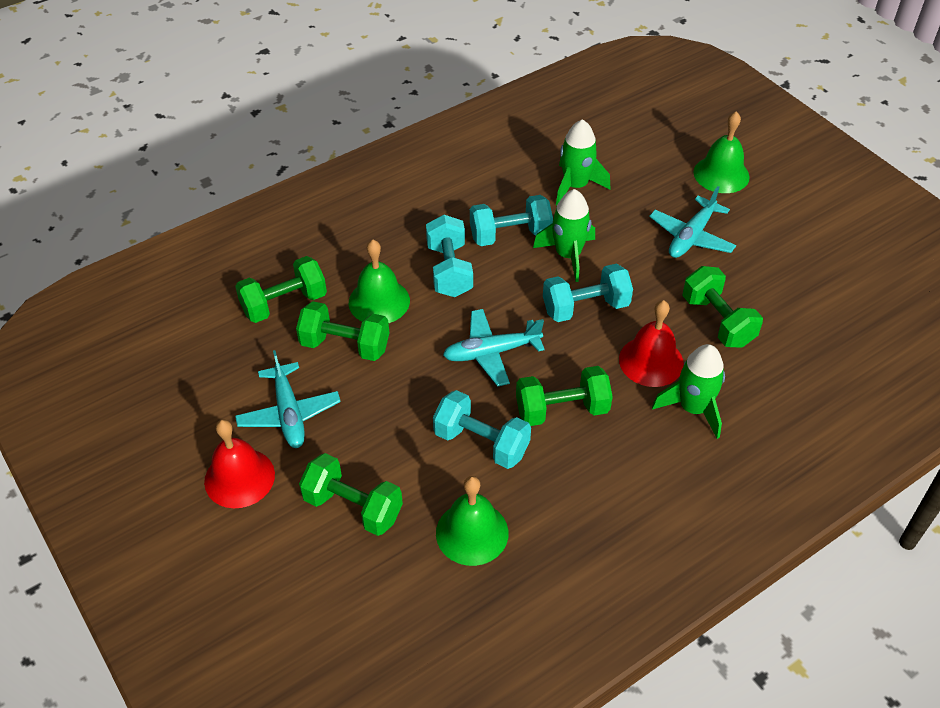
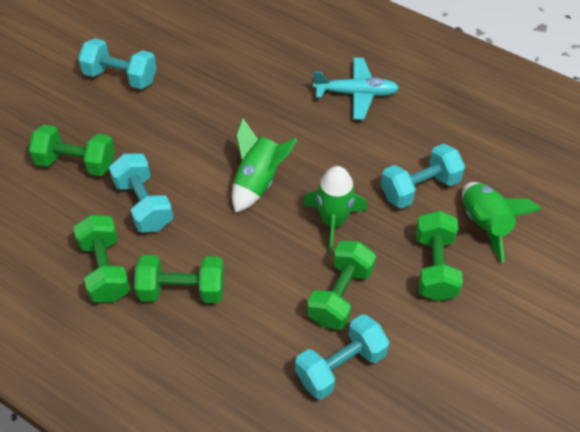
green bell: 3 -> 0
red bell: 2 -> 0
turquoise plane: 3 -> 1

